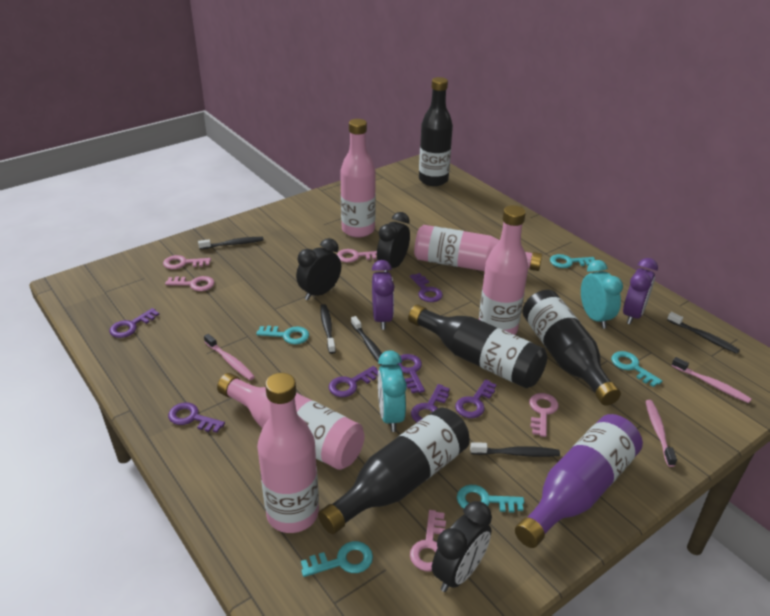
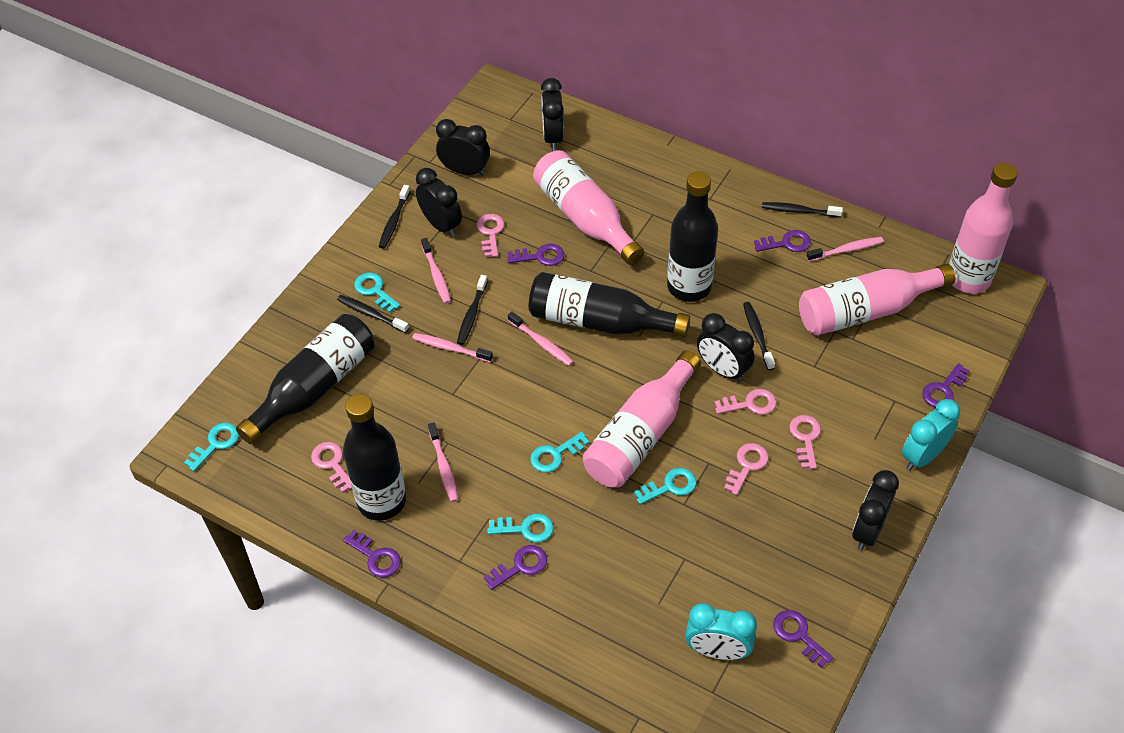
black clock: 3 -> 5
pink bottle: 5 -> 4
pink toothbrush: 3 -> 5
purple bottle: 1 -> 0
purple clock: 2 -> 0
purple key: 7 -> 6

